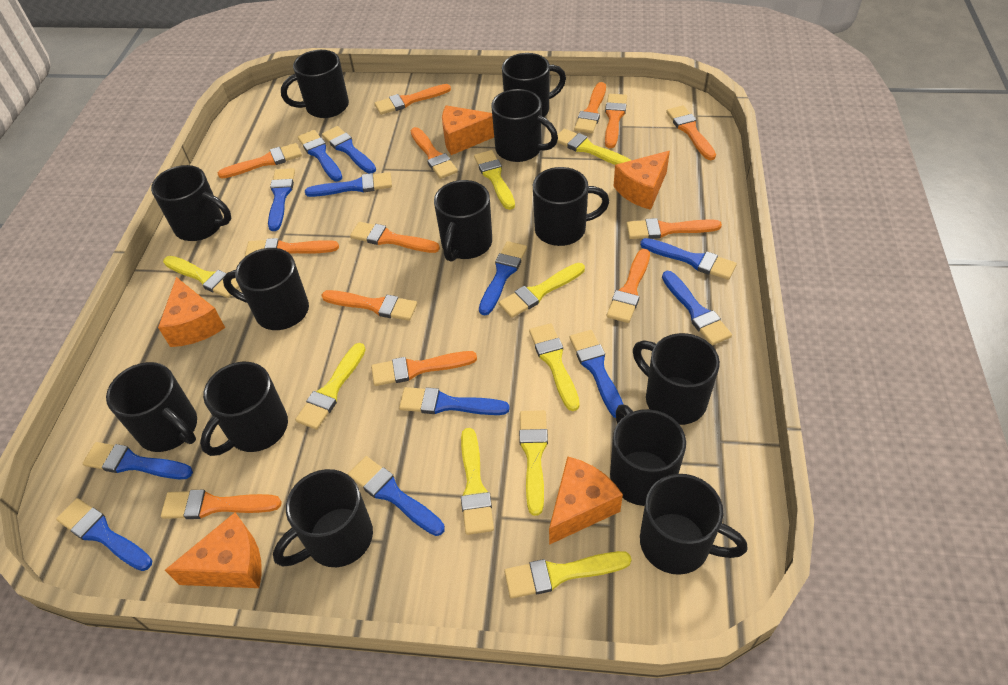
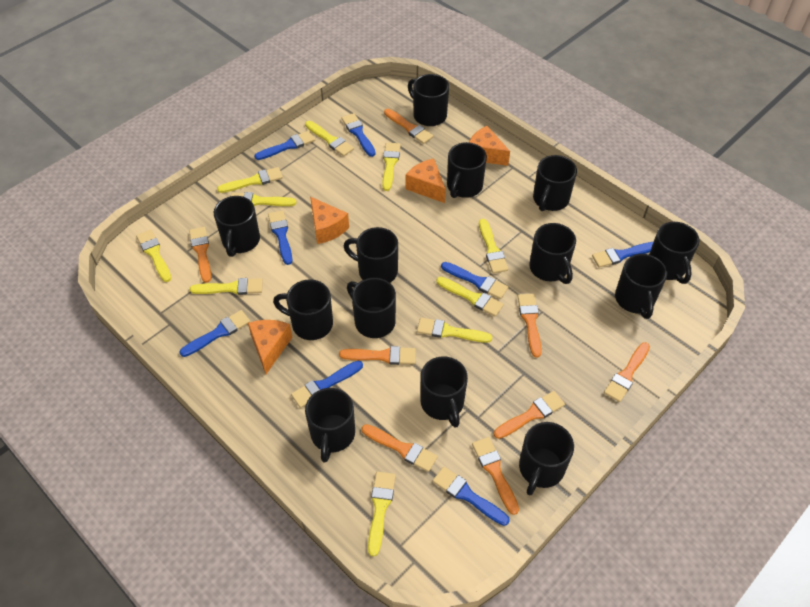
blue brush: 12 -> 8
orange brush: 13 -> 8
orange cheese: 5 -> 4
yellow brush: 9 -> 10

